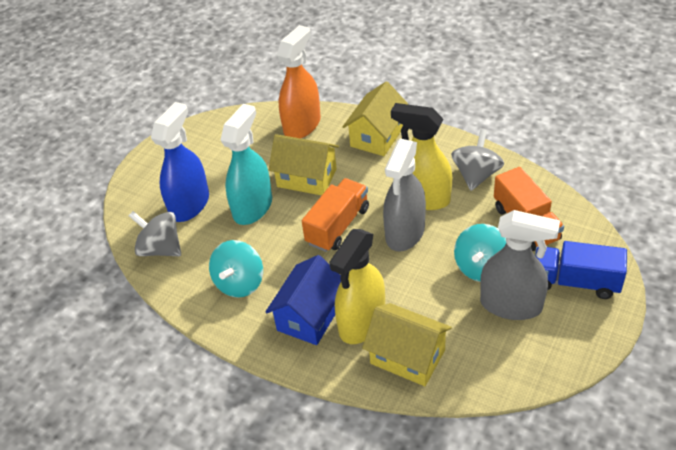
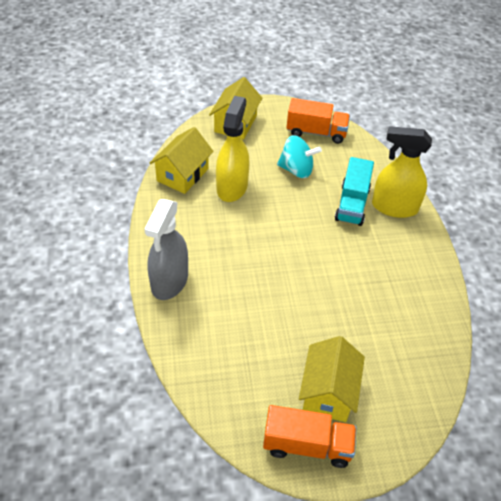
blue house: 1 -> 0
blue spray bottle: 1 -> 0
blue truck: 1 -> 0
grey spinning top: 2 -> 0
grey spray bottle: 2 -> 1
orange spray bottle: 1 -> 0
turquoise spinning top: 2 -> 1
turquoise spray bottle: 1 -> 0
turquoise truck: 0 -> 1

